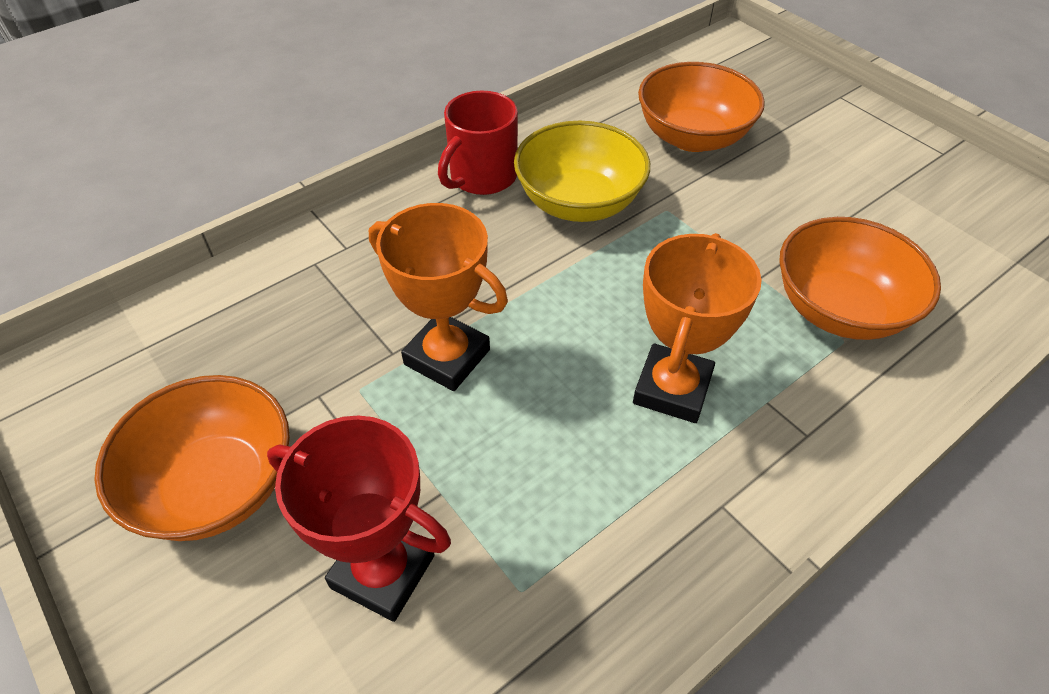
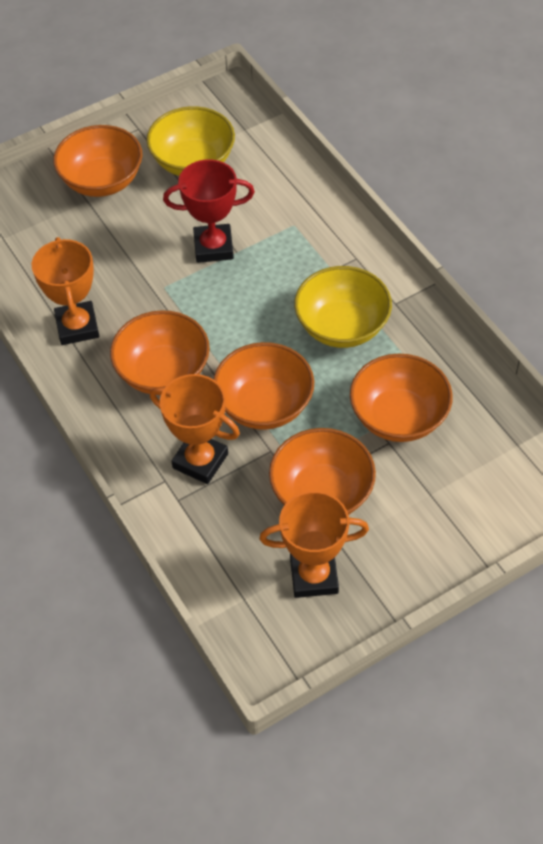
orange bowl: 3 -> 5
orange trophy: 2 -> 3
red mug: 1 -> 0
yellow bowl: 1 -> 2

